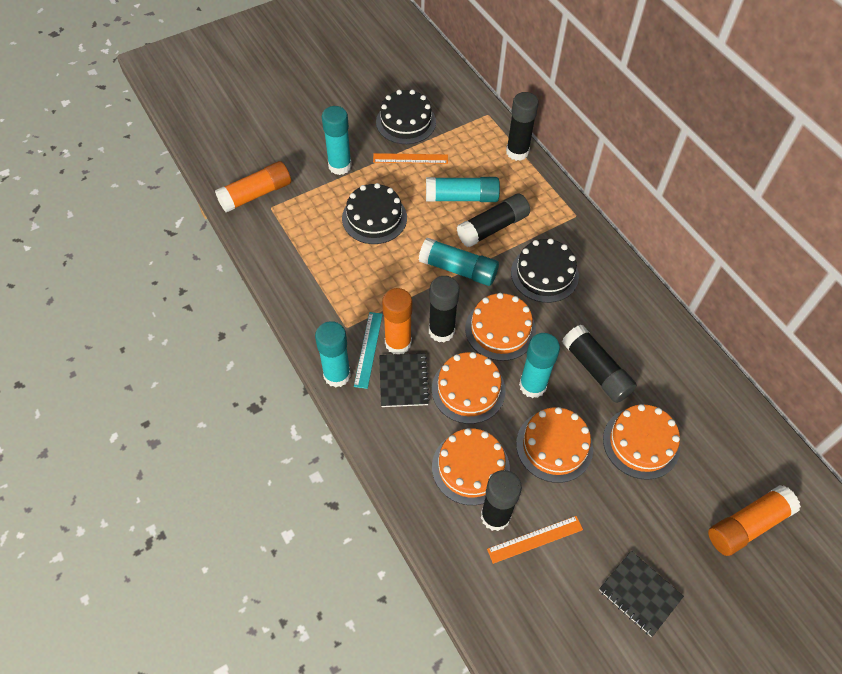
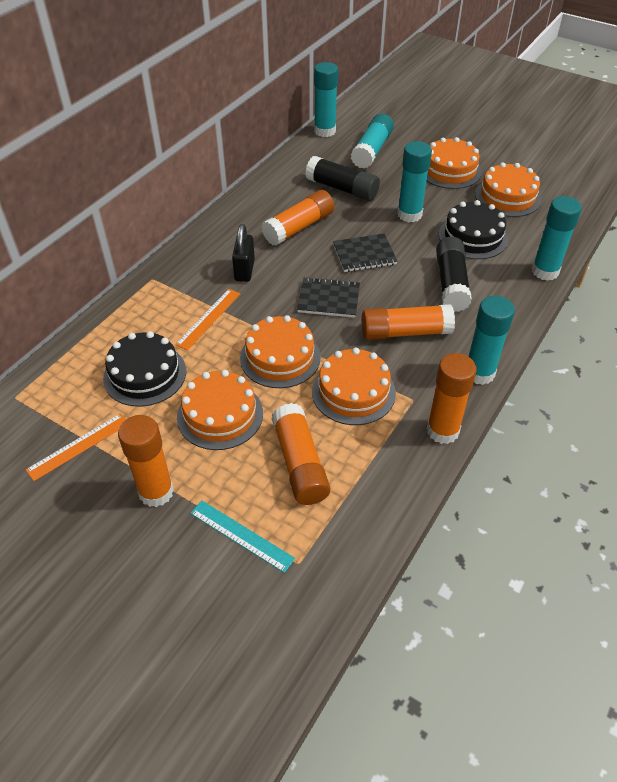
black cake: 3 -> 2
black glue stick: 5 -> 2
black padlock: 0 -> 1
orange glue stick: 3 -> 5

